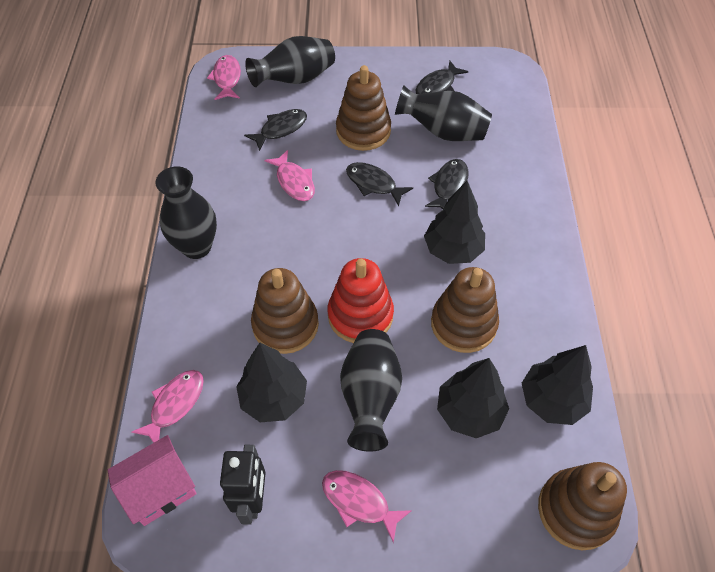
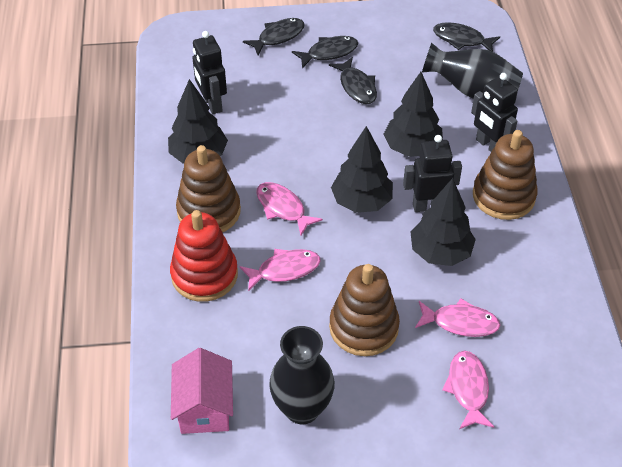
black robot: 1 -> 3
black vase: 4 -> 2
brown stacking toy: 4 -> 3

